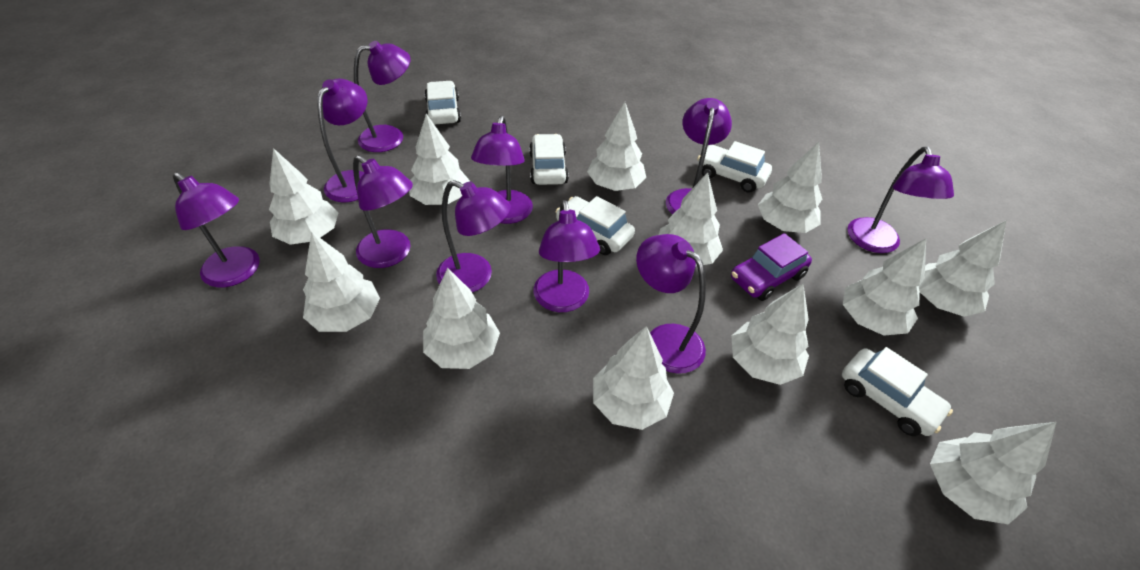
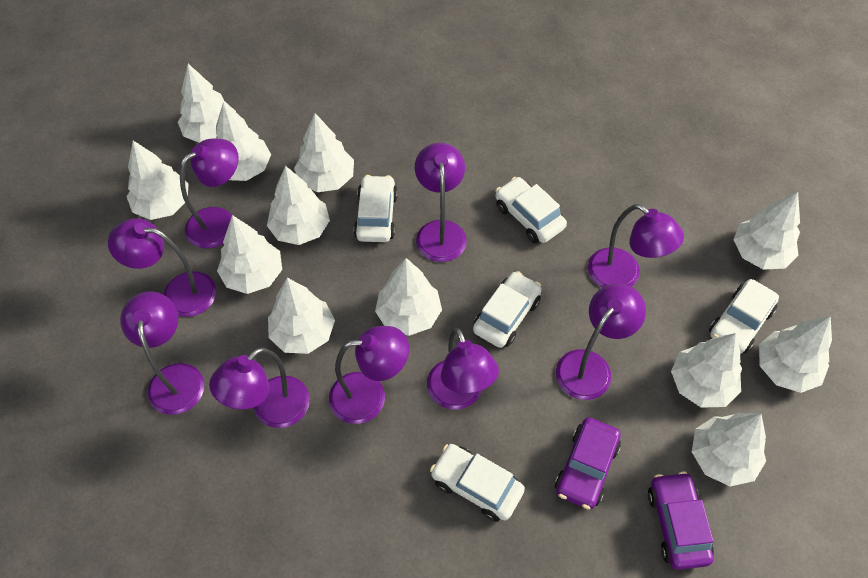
purple car: 1 -> 2
purple lamp: 10 -> 9

